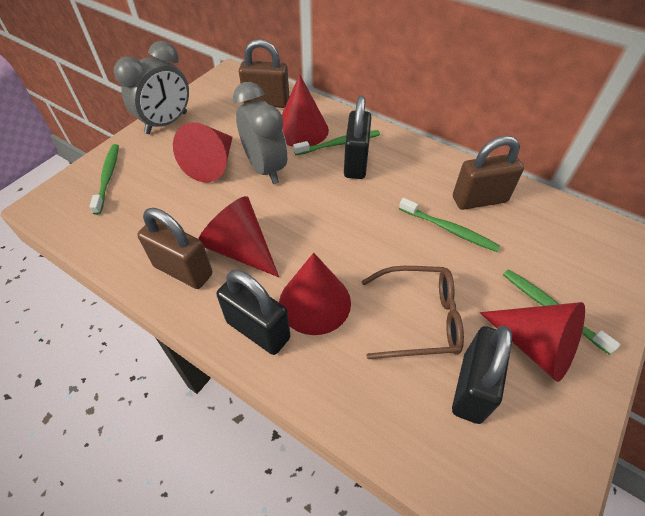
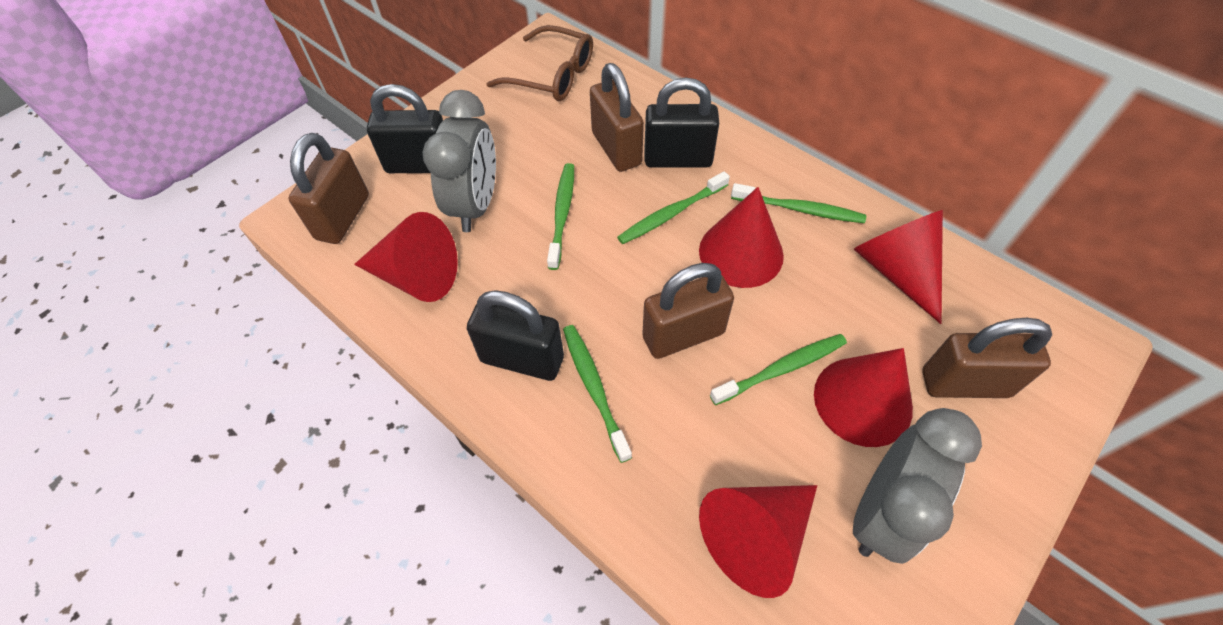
brown padlock: 3 -> 4
green toothbrush: 4 -> 5

